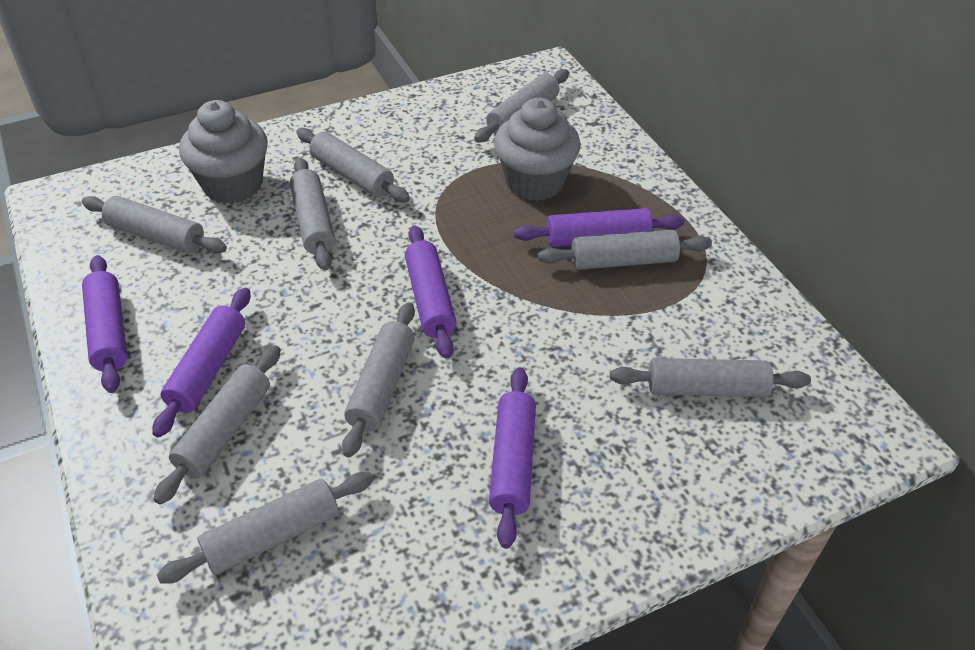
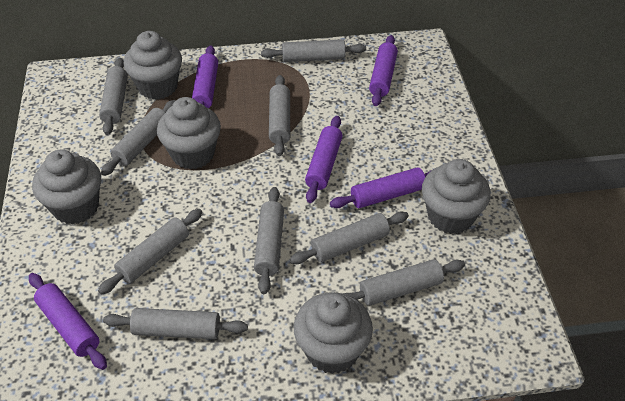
grey cupcake: 2 -> 5

